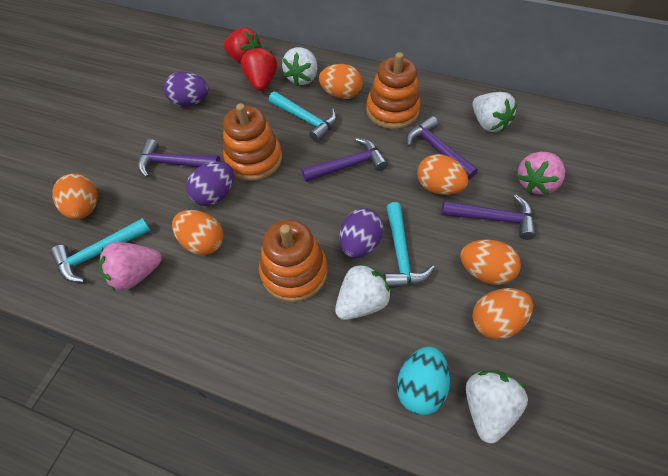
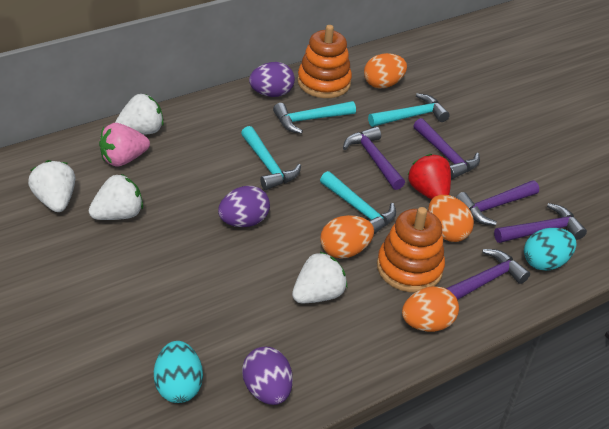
orange egg: 6 -> 4
orange stacking toy: 3 -> 2
pink strawberry: 2 -> 1
purple hammer: 4 -> 5
red strawberry: 2 -> 1
turquoise egg: 1 -> 2
turquoise hammer: 3 -> 4

